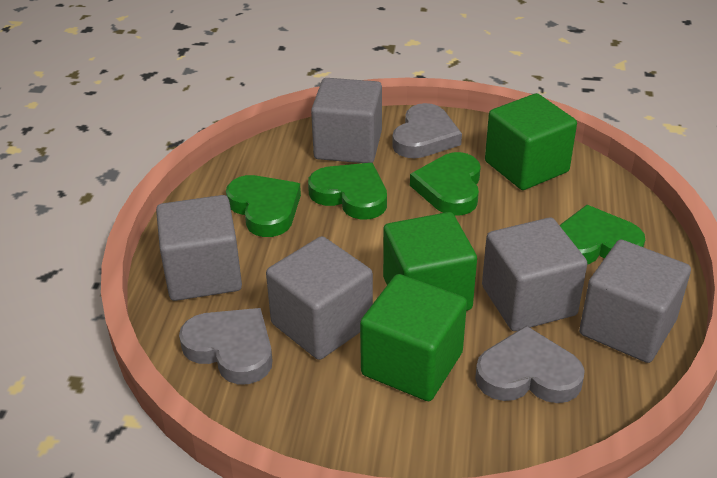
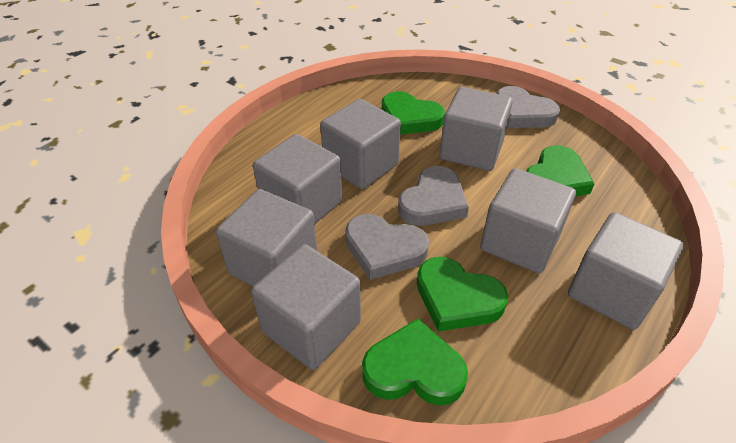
green cube: 3 -> 0
grey cube: 5 -> 7

